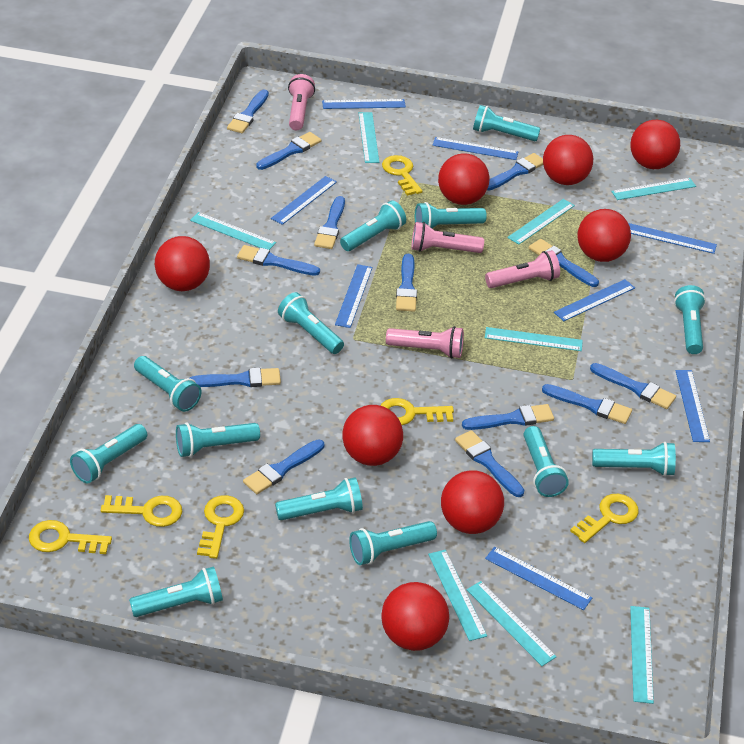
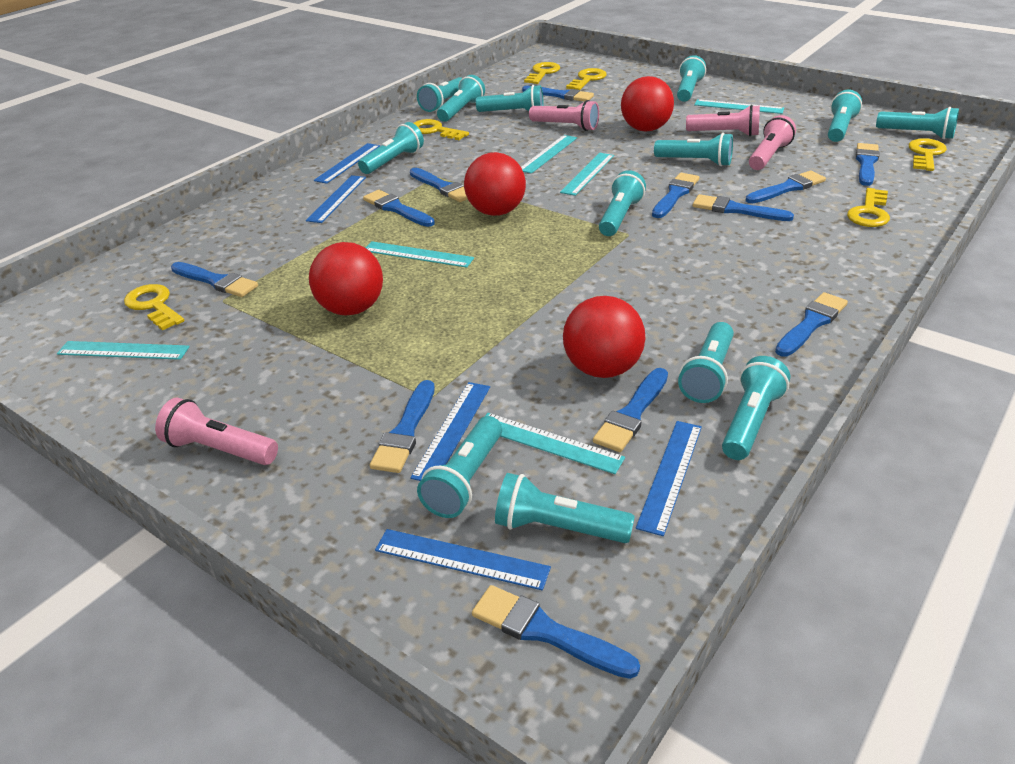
blue brush: 13 -> 12
blue ruler: 8 -> 5
red ball: 8 -> 4
turquoise ruler: 8 -> 6

